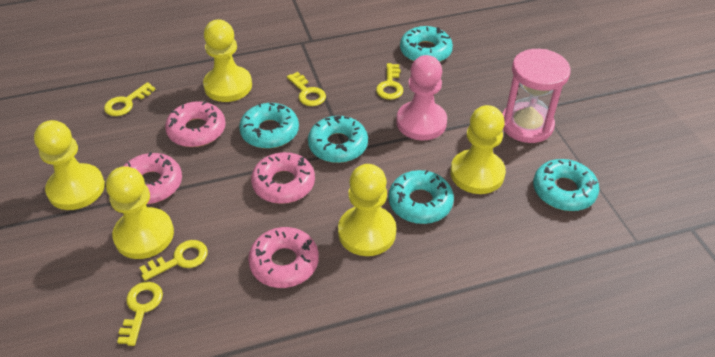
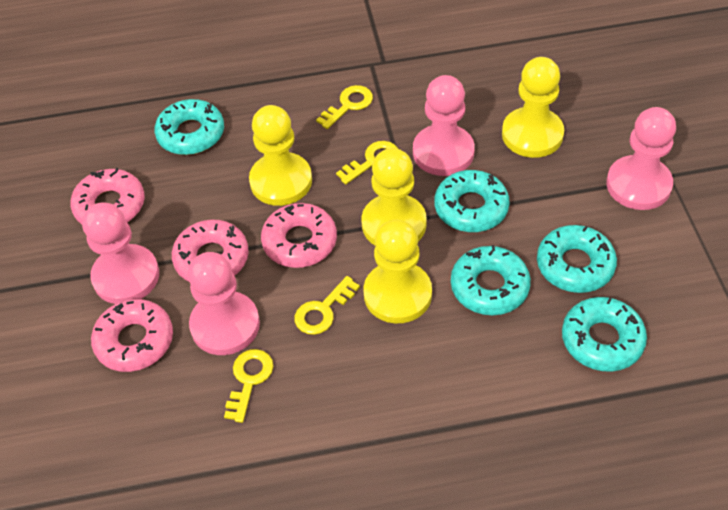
pink hourglass: 1 -> 0
pink pawn: 1 -> 4
yellow key: 5 -> 4
yellow pawn: 5 -> 4

